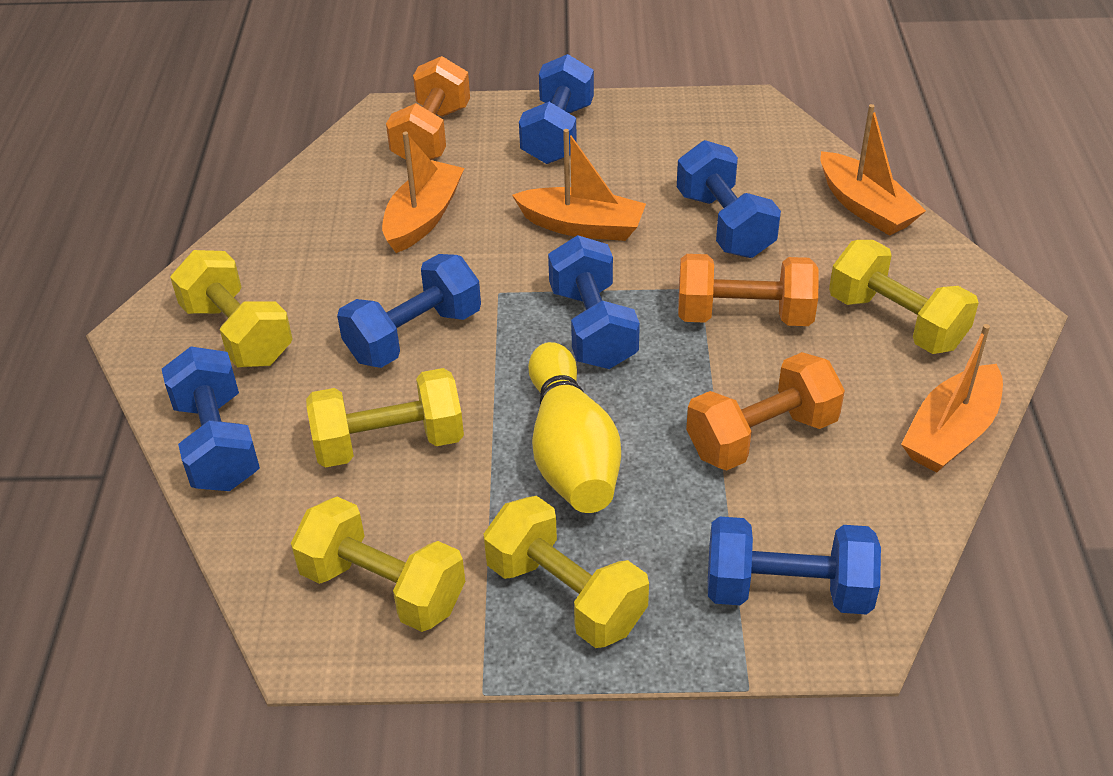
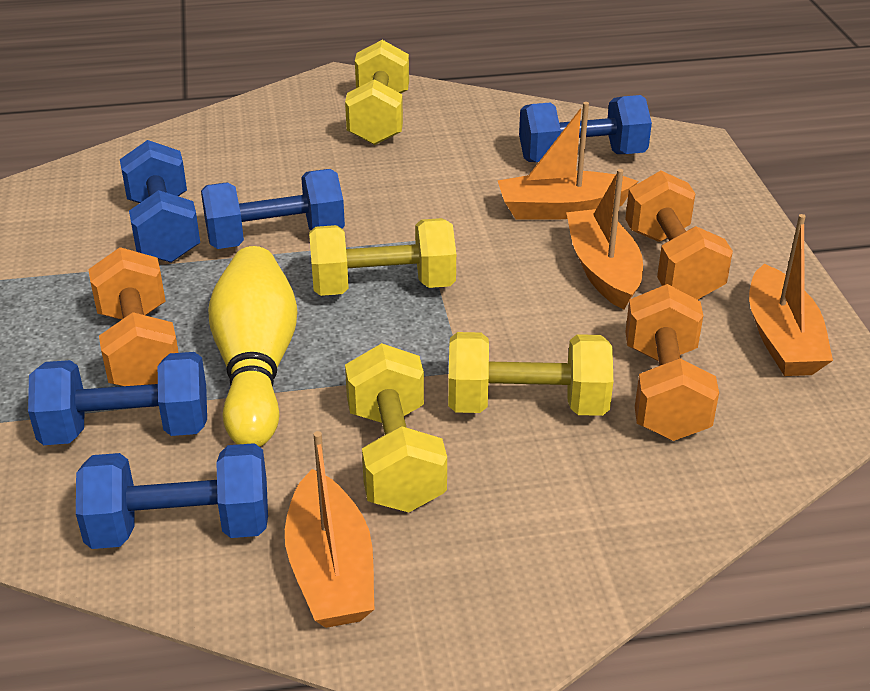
blue dumbbell: 6 -> 5
yellow dumbbell: 5 -> 4

